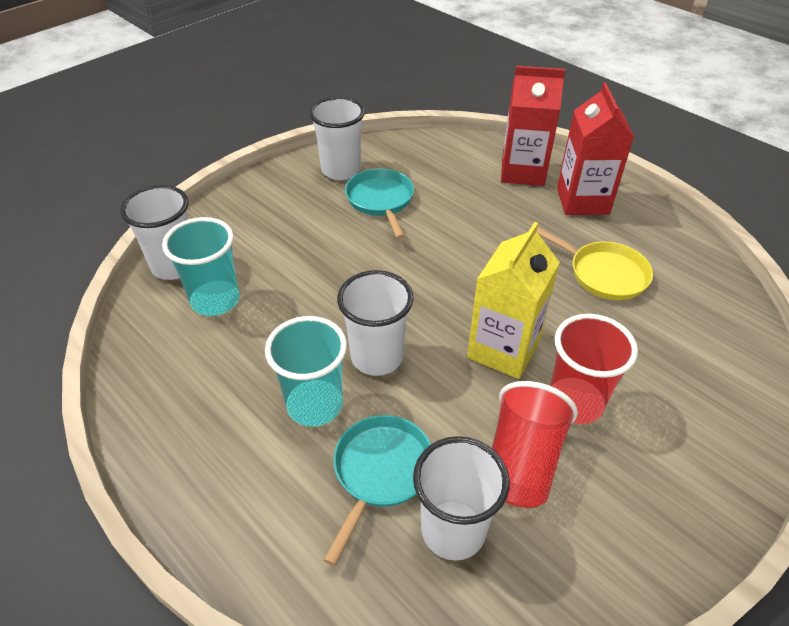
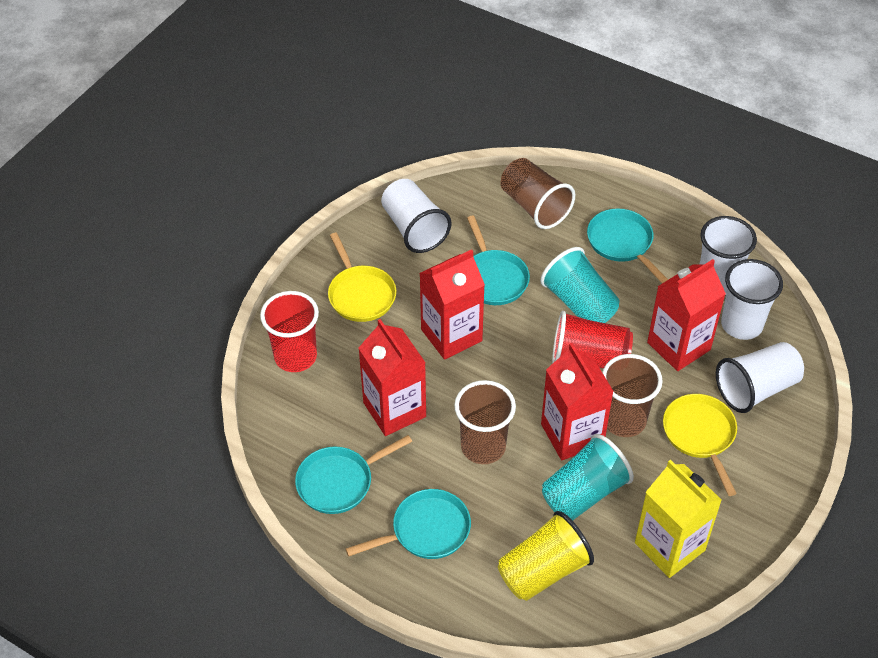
brown cup: 0 -> 3
red carton: 2 -> 4
turquoise pan: 2 -> 4
yellow cup: 0 -> 1
yellow pan: 1 -> 2

